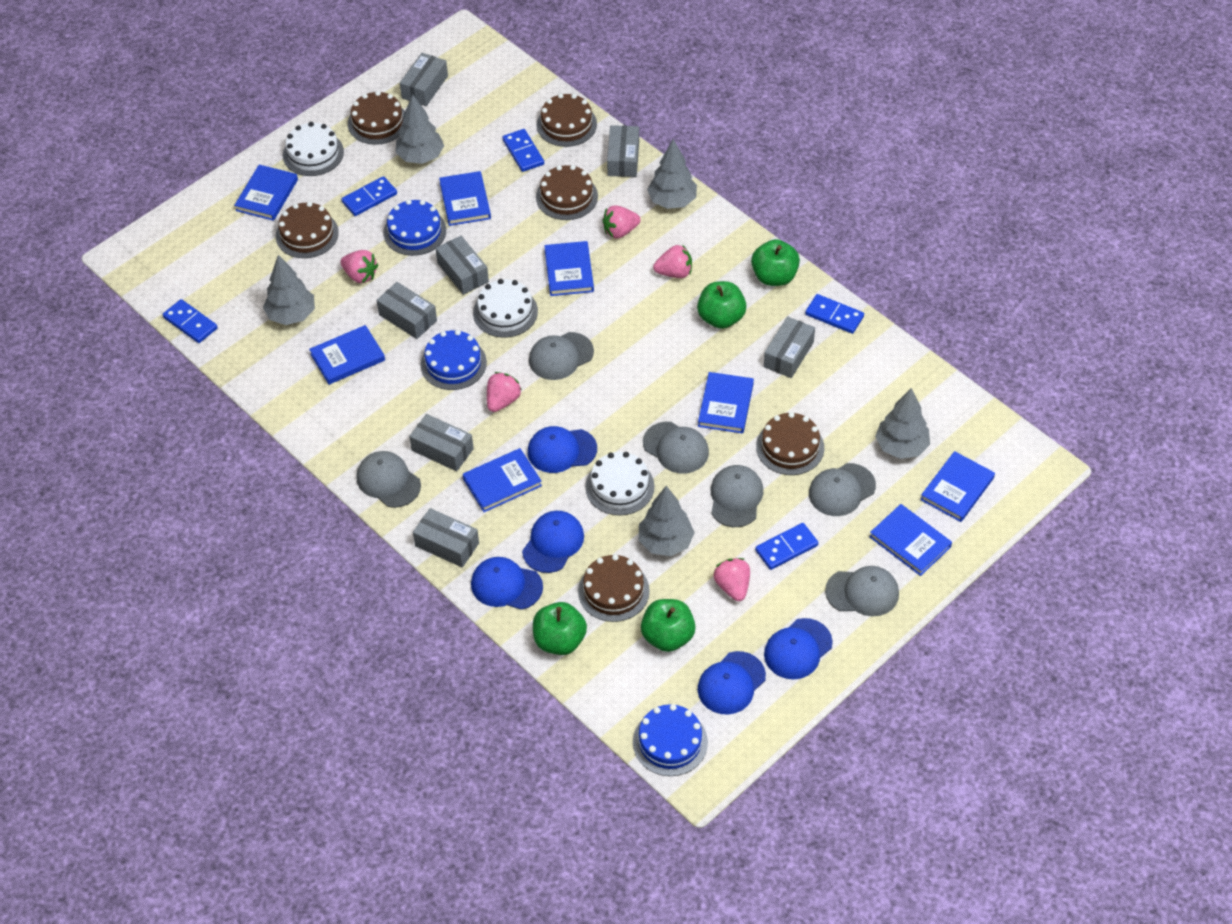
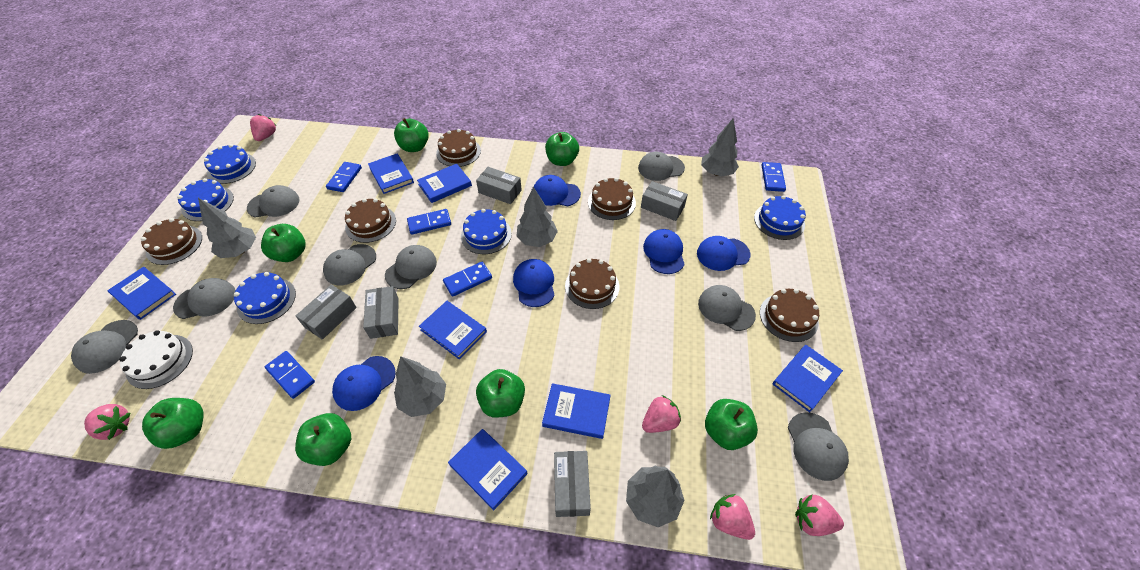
blue book: 8 -> 7
blue cake: 3 -> 5
green apple: 4 -> 7
grey box: 7 -> 5
grey cap: 6 -> 8
white cake: 3 -> 1

